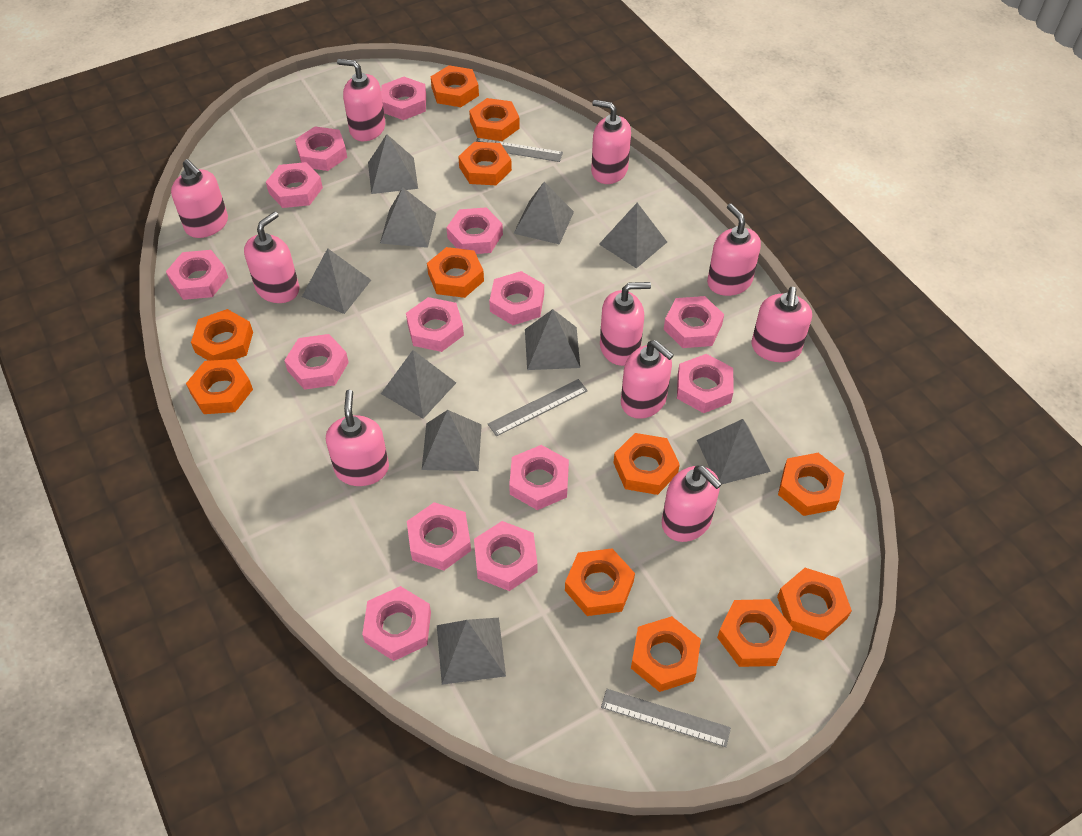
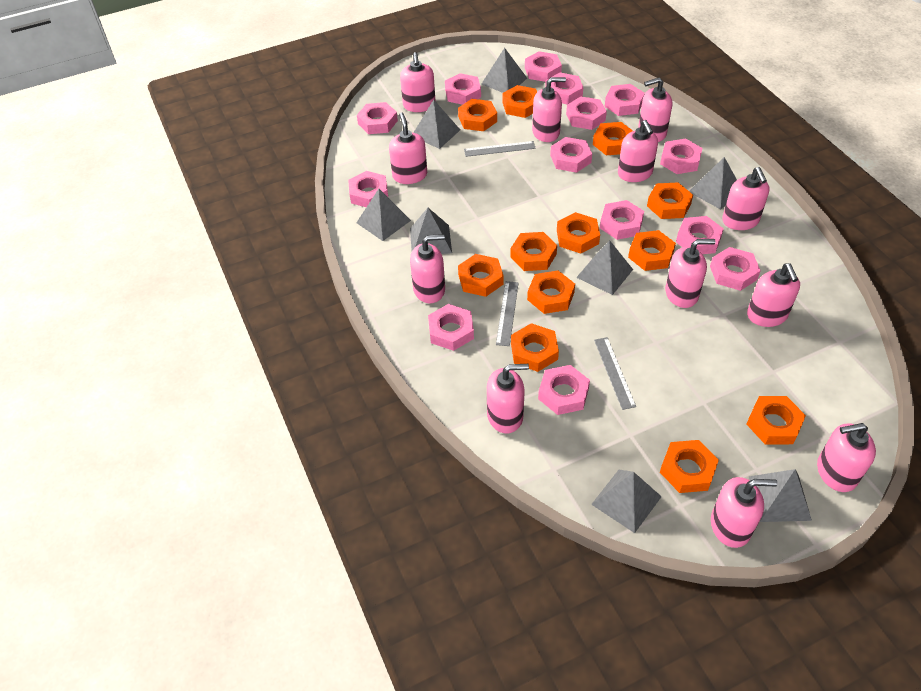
grey pyramid: 10 -> 8
pink soap dispenser: 10 -> 12

